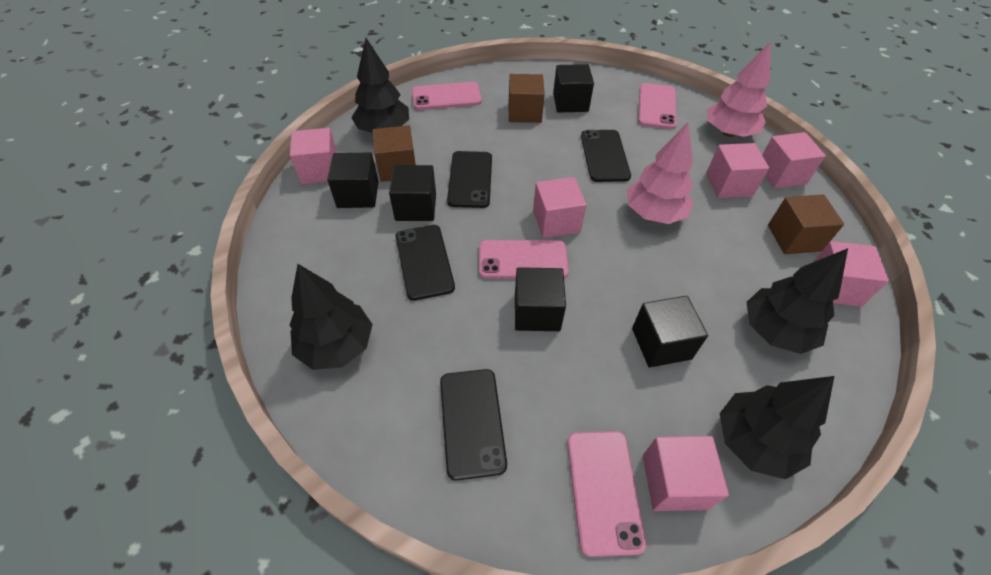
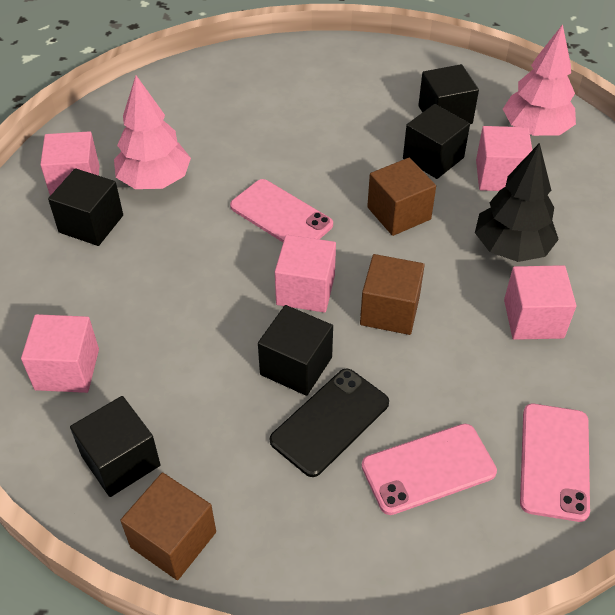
black phone: 4 -> 1
black tree: 4 -> 1
pink cube: 6 -> 5
pink phone: 4 -> 3

